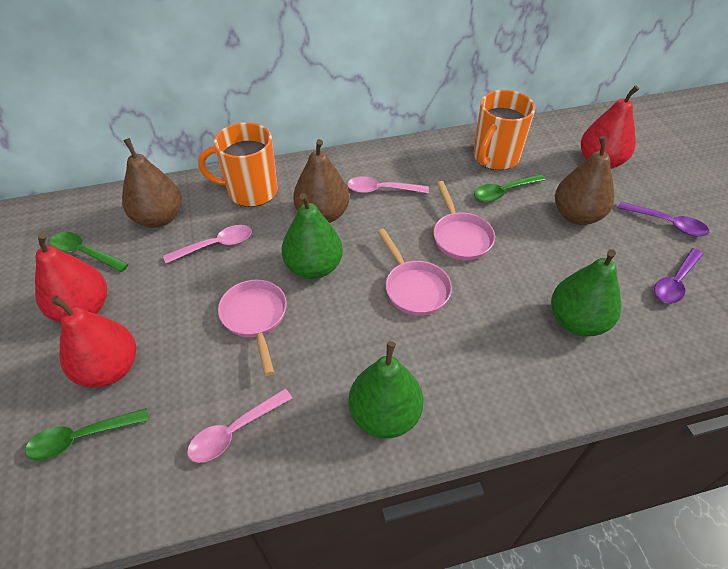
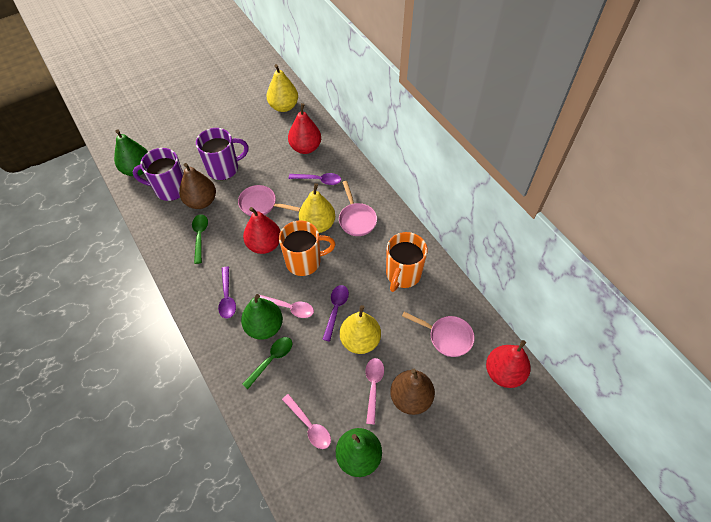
brown pear: 3 -> 2
green spoon: 3 -> 2
purple mug: 0 -> 2
purple spoon: 2 -> 3
yellow pear: 0 -> 3

